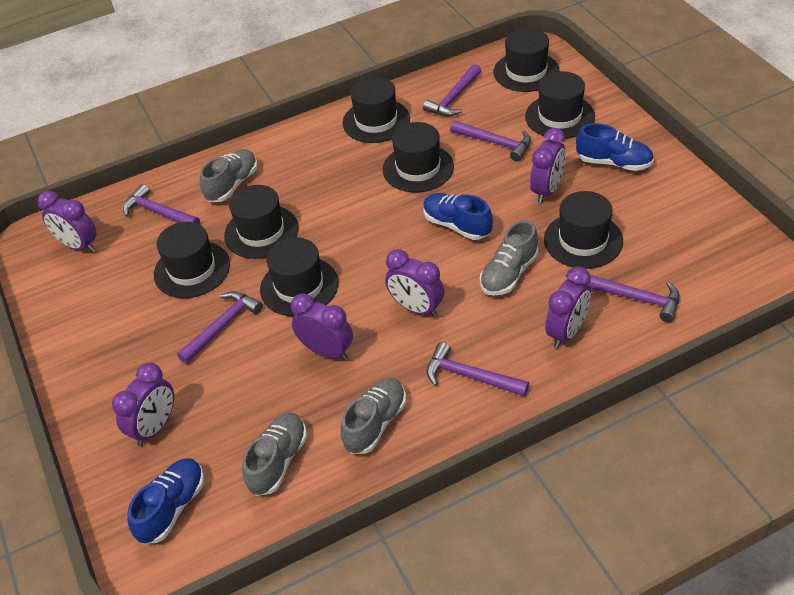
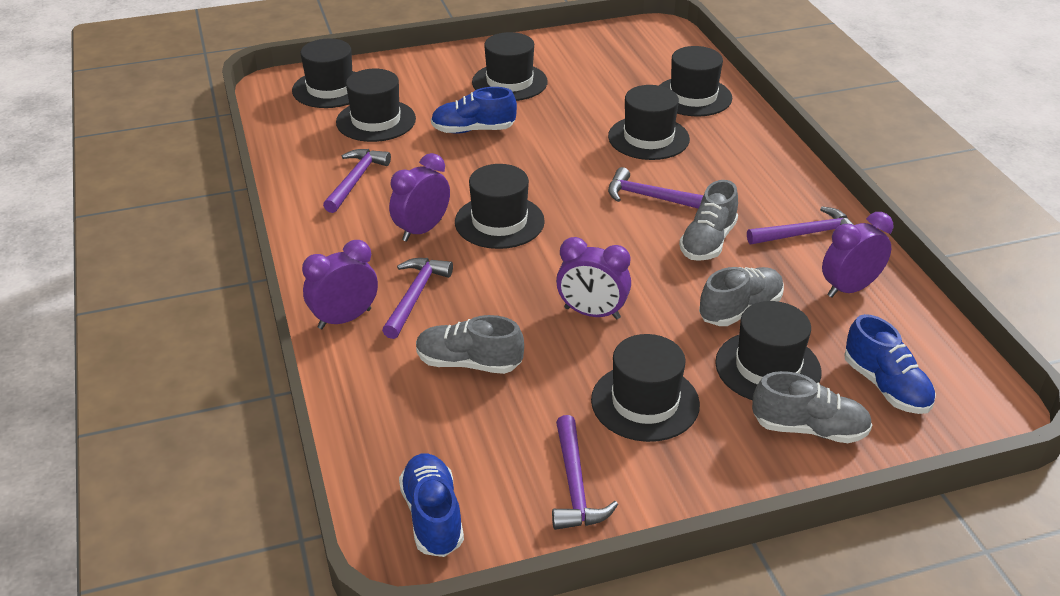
purple clock: 6 -> 4
purple hammer: 6 -> 5

